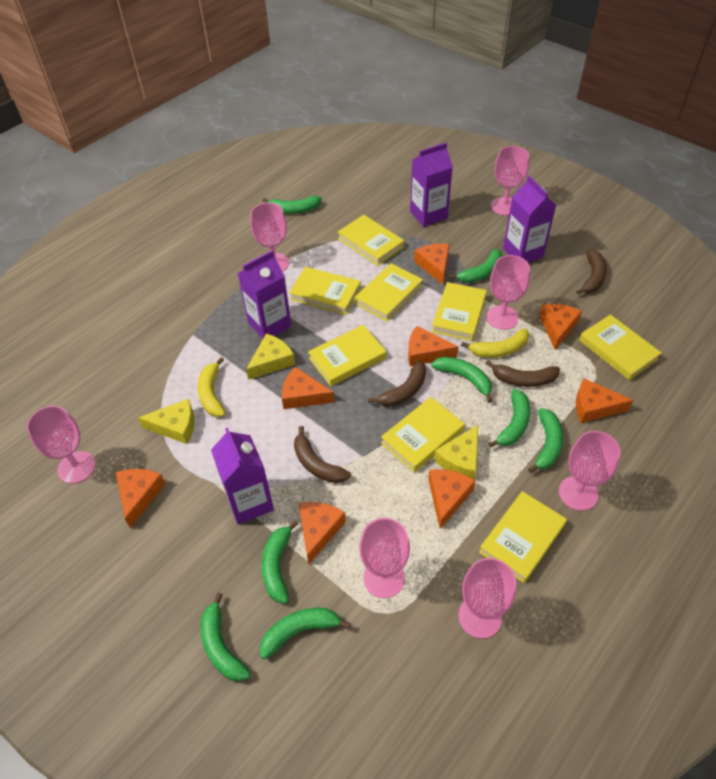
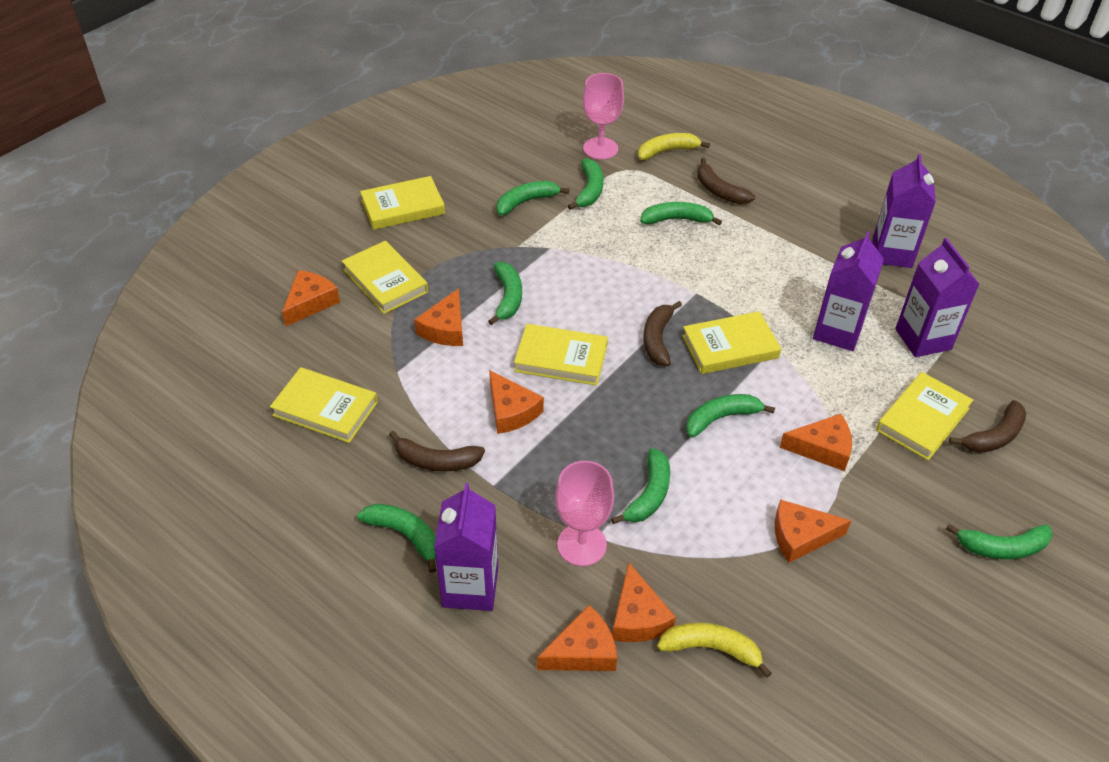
orange cheese: 8 -> 7
pink goblet: 7 -> 2
yellow book: 8 -> 6
yellow cheese: 3 -> 0

